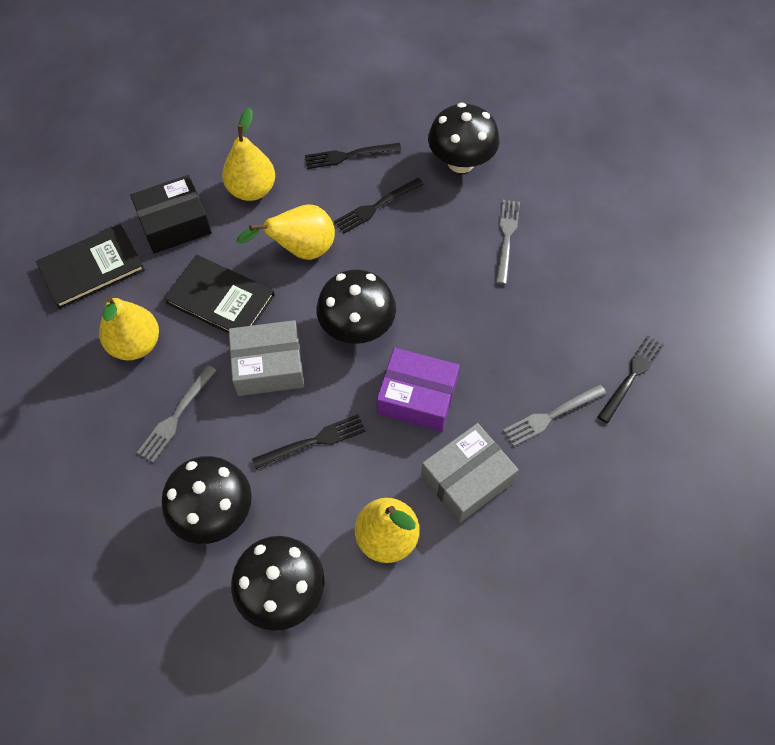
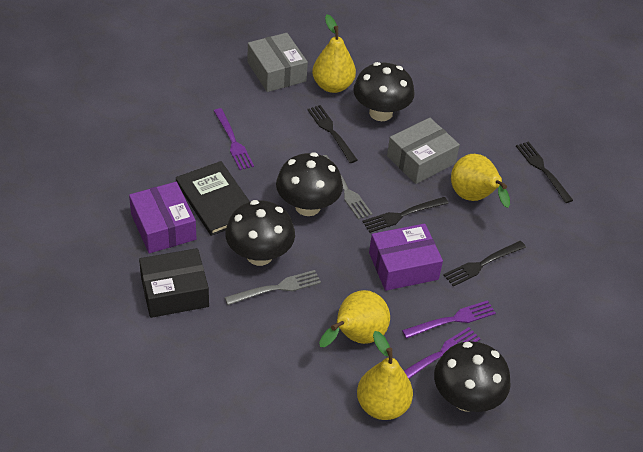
black book: 2 -> 1
grey fork: 3 -> 2
purple box: 1 -> 2
purple fork: 0 -> 3

